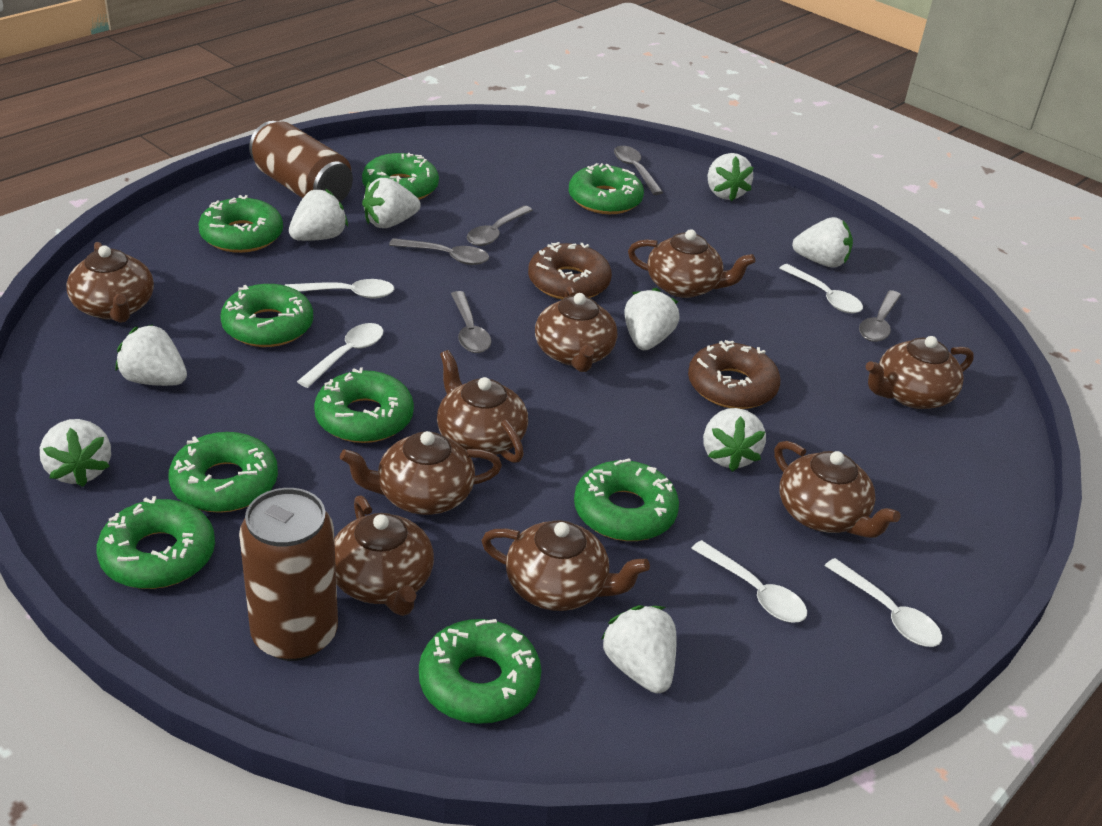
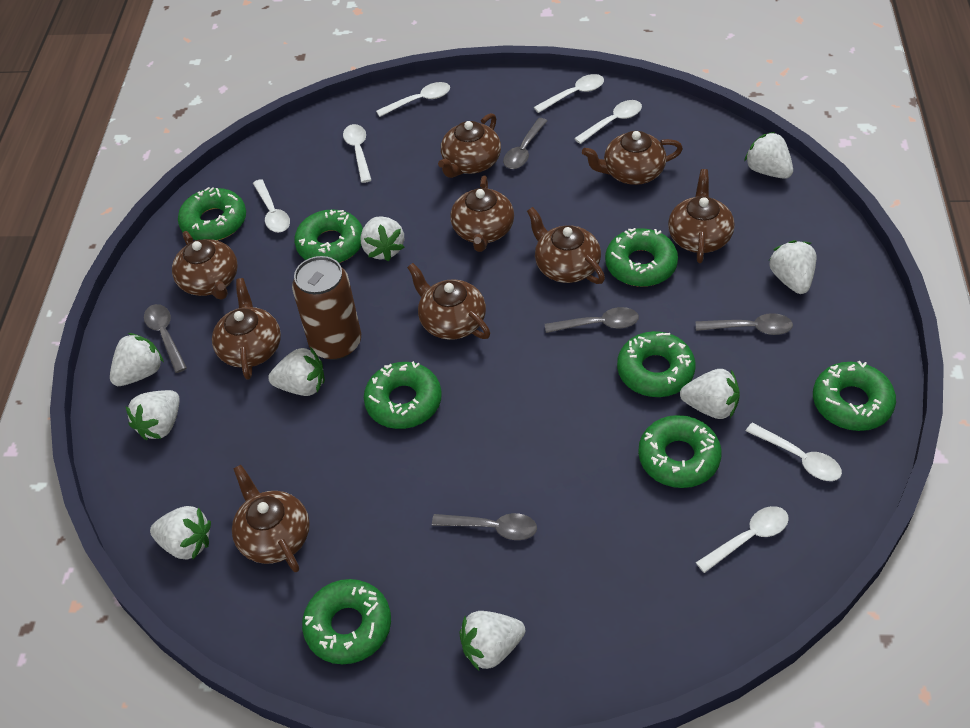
brown can: 2 -> 1
brown donut: 2 -> 0
green donut: 9 -> 8
white spoon: 5 -> 7

